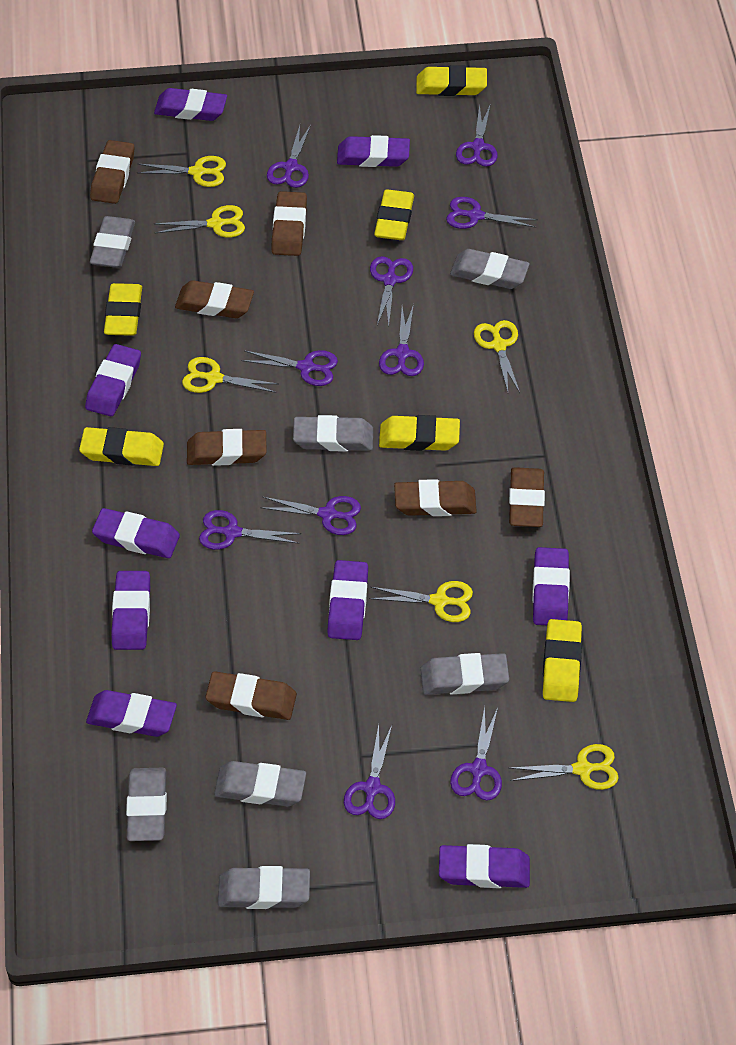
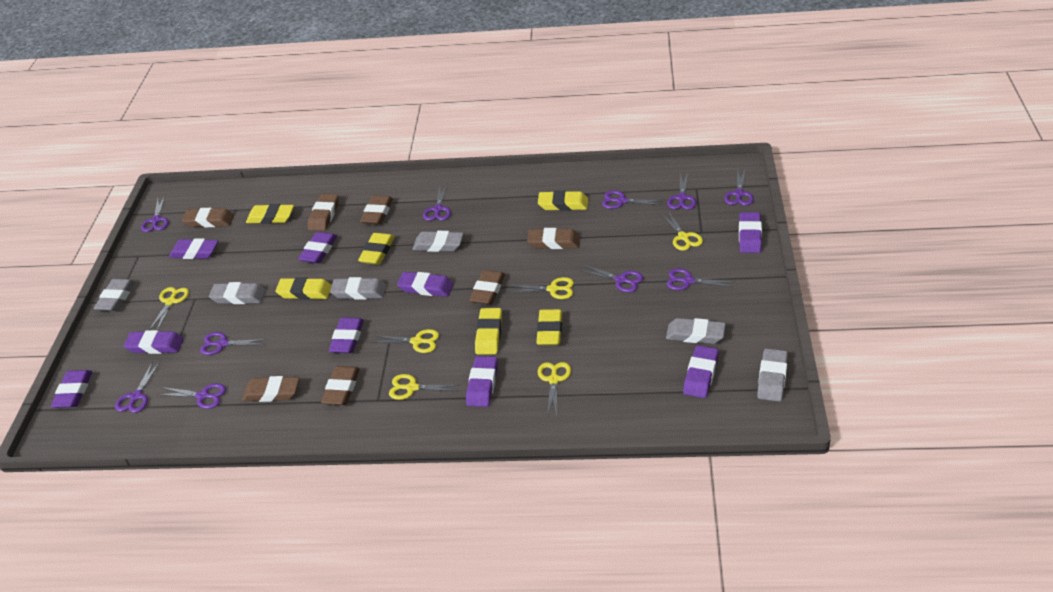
grey eraser: 7 -> 6

